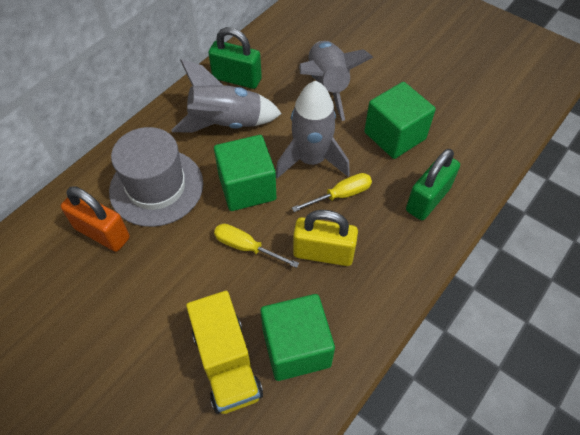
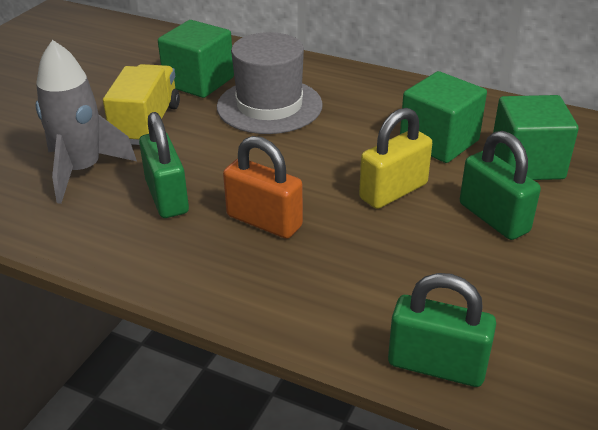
green padlock: 2 -> 3
grey rocket: 3 -> 1
yellow screwdriver: 2 -> 0

